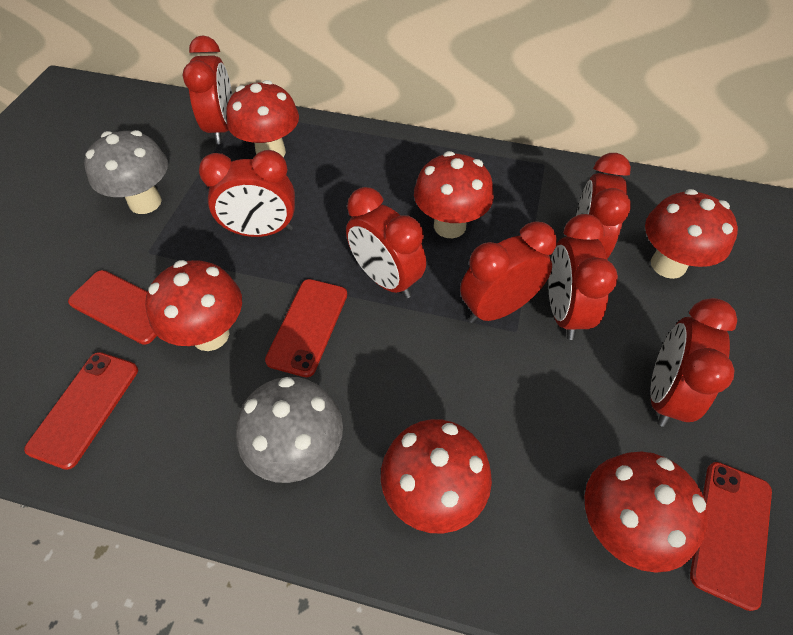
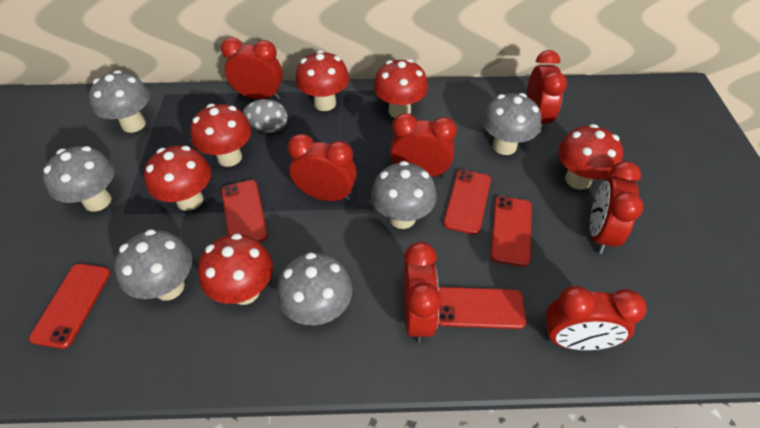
grey egg: 0 -> 1
grey mushroom: 2 -> 6
red phone: 4 -> 5

